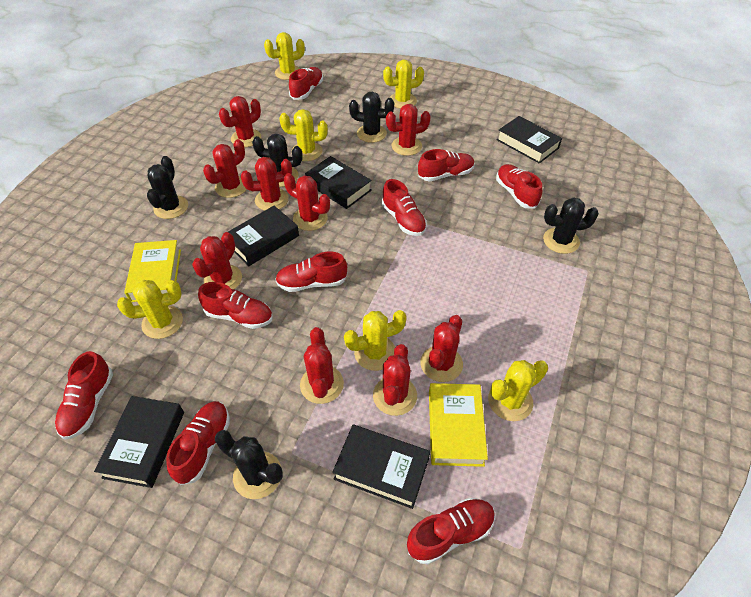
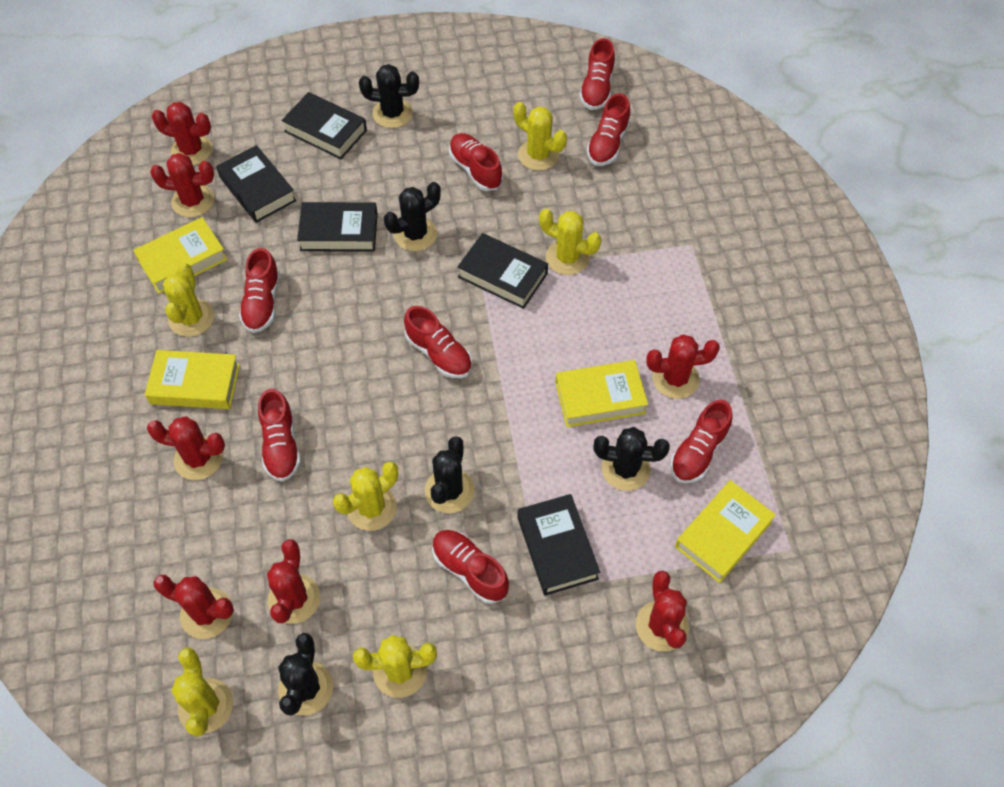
red cactus: 9 -> 7
red shoe: 9 -> 8
yellow book: 2 -> 4

